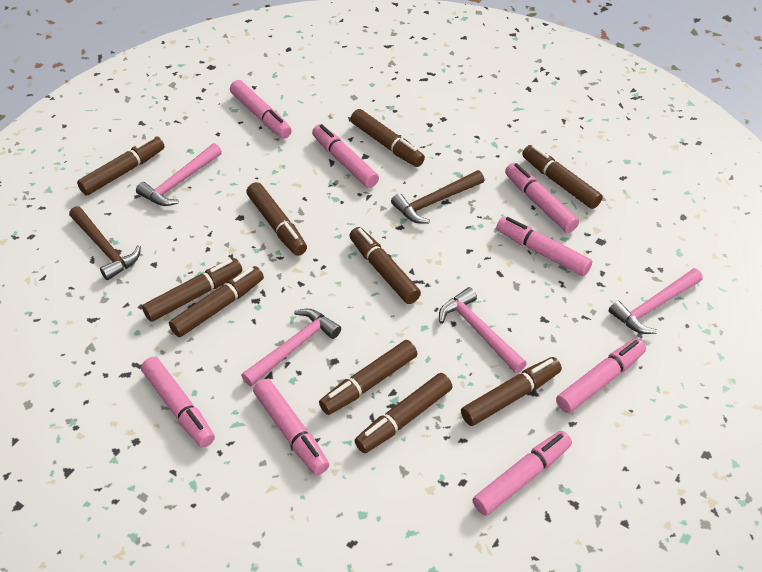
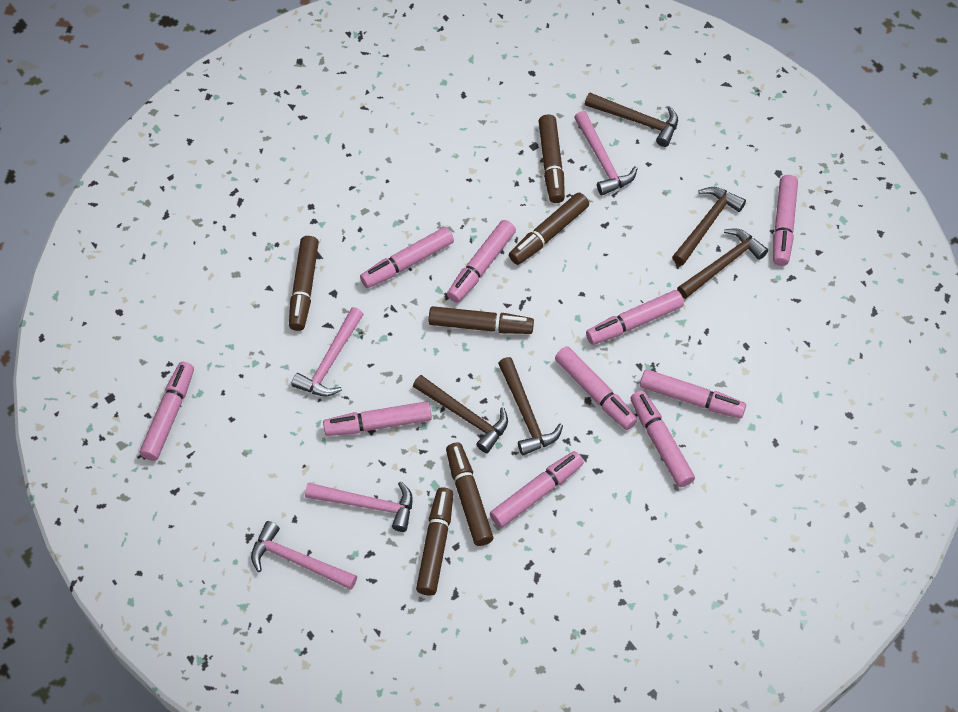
brown hammer: 2 -> 5
brown marker: 10 -> 6
pink marker: 8 -> 10

